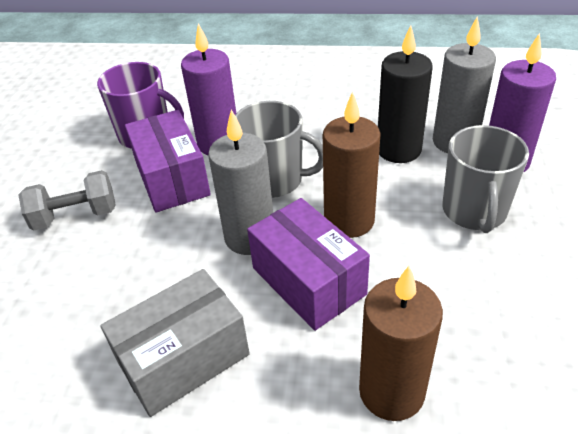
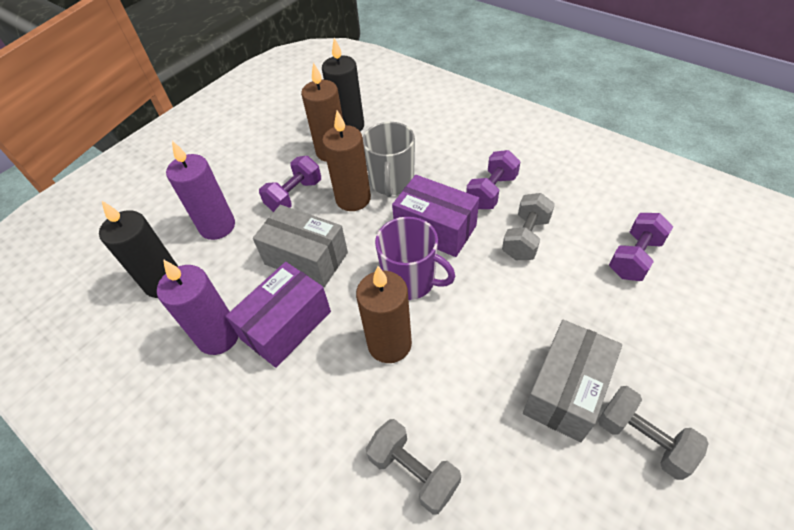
black candle: 1 -> 2
brown candle: 2 -> 3
grey box: 1 -> 2
grey candle: 2 -> 0
grey dumbbell: 1 -> 3
grey mug: 2 -> 1
purple dumbbell: 0 -> 3

